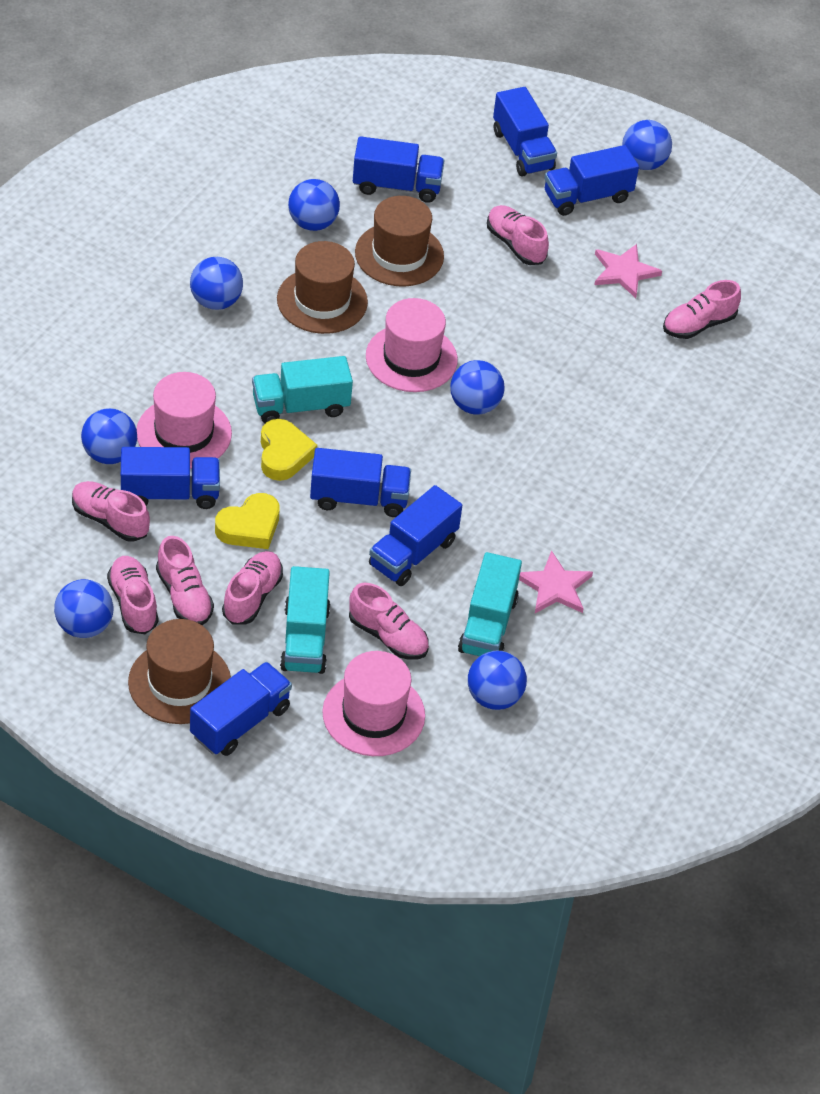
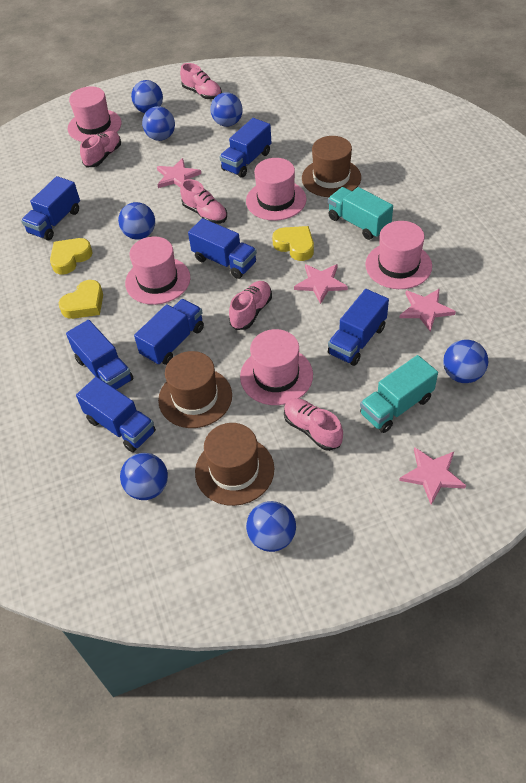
pink hat: 3 -> 5
pink shoe: 7 -> 5
pink star: 2 -> 4
turquoise truck: 3 -> 2
yellow heart: 2 -> 3

